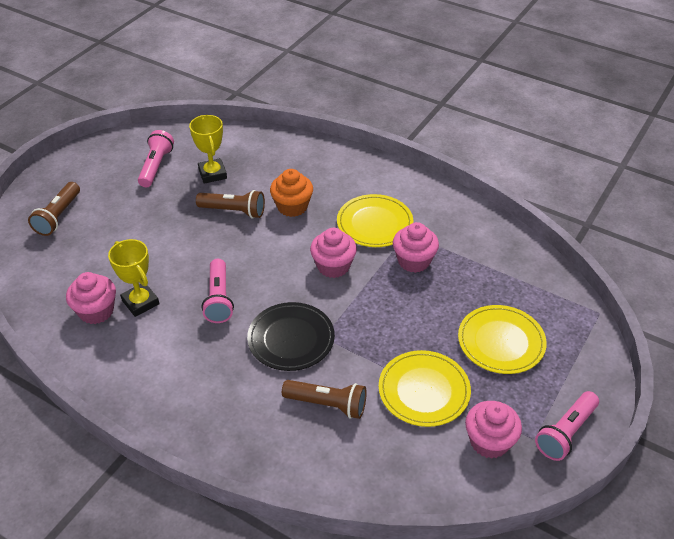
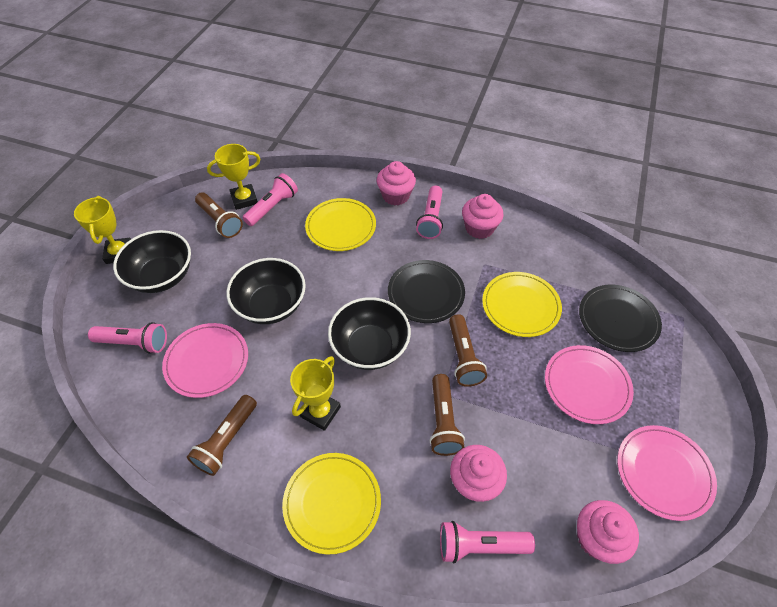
black bowl: 0 -> 3
black plate: 1 -> 2
brown flashlight: 3 -> 4
orange cupcake: 1 -> 0
pink flashlight: 3 -> 4
pink plate: 0 -> 3
yellow trophy: 2 -> 3

